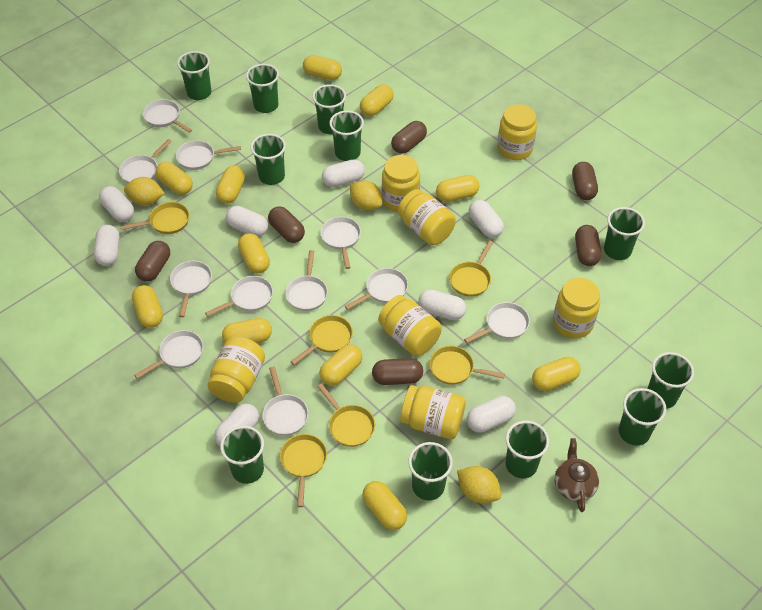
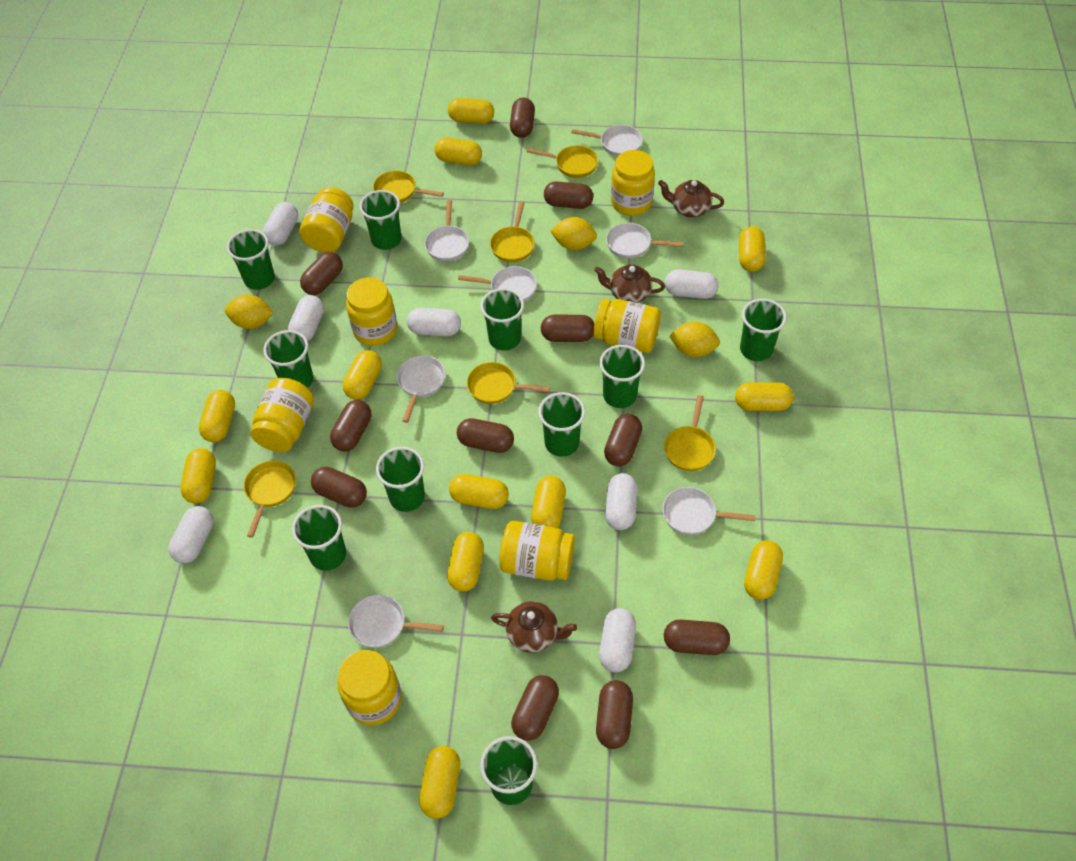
brown capsule: 6 -> 11
brown teapot: 1 -> 3
green cup: 11 -> 10
white capsule: 8 -> 7
white pan: 11 -> 7
yellow capsule: 11 -> 12

